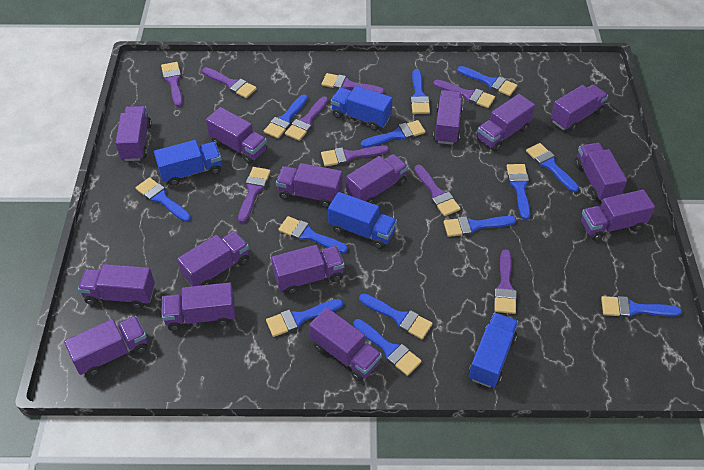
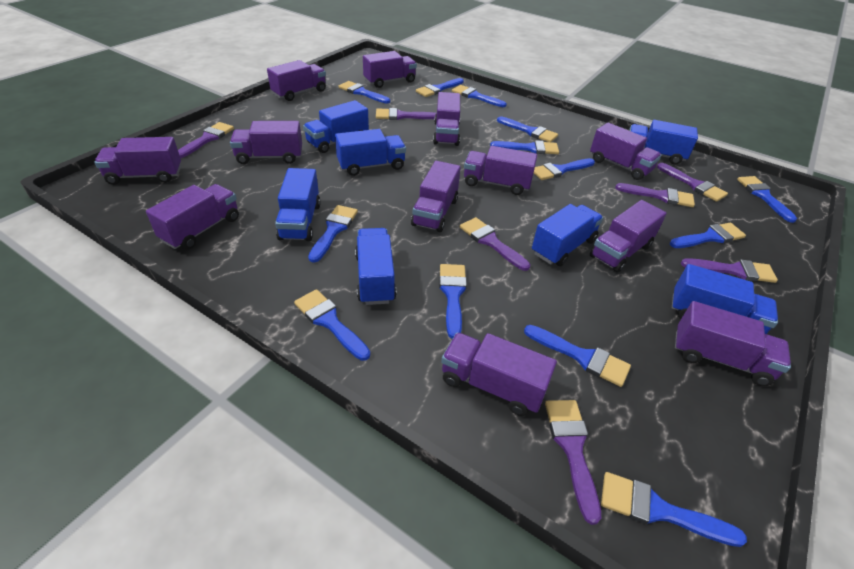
blue truck: 4 -> 7
purple brush: 9 -> 7
purple truck: 15 -> 12

